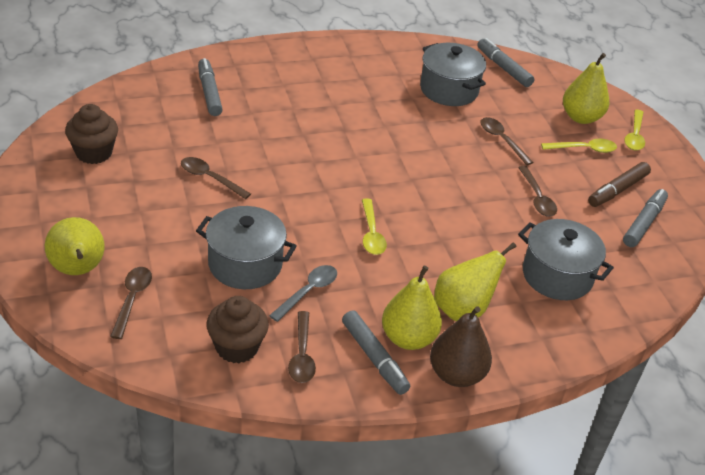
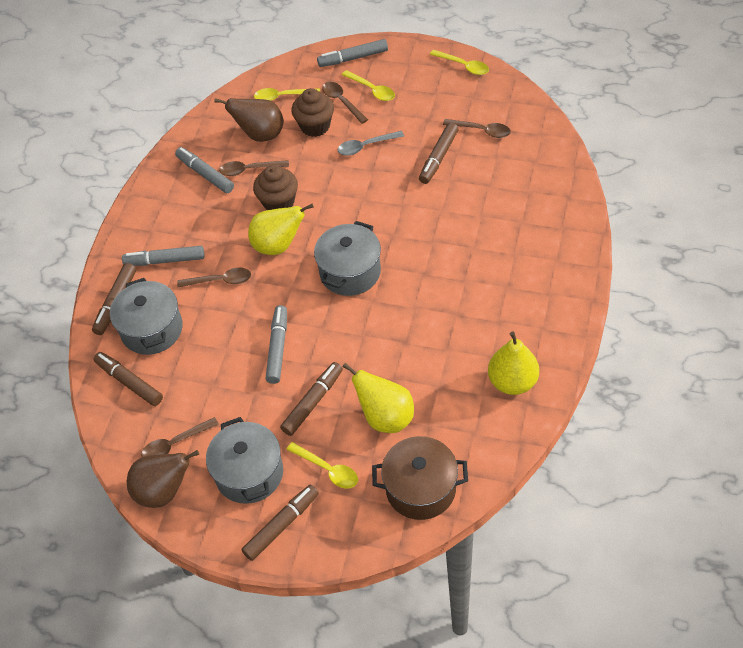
brown marker: 1 -> 5
brown pear: 1 -> 2
brown pot: 0 -> 1
yellow pear: 4 -> 3
yellow spoon: 3 -> 4

